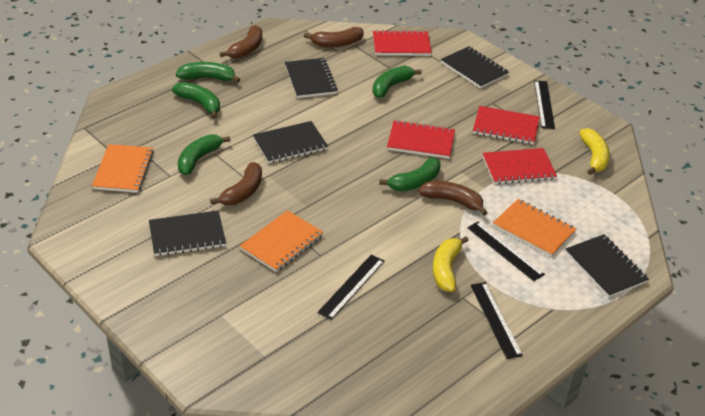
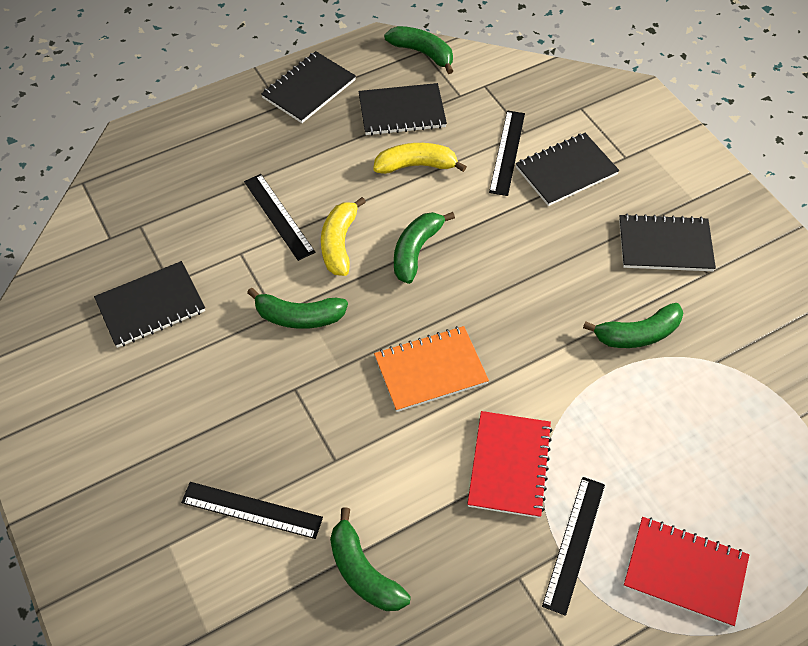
brown banana: 4 -> 0
orange notebook: 3 -> 1
red notebook: 4 -> 2

